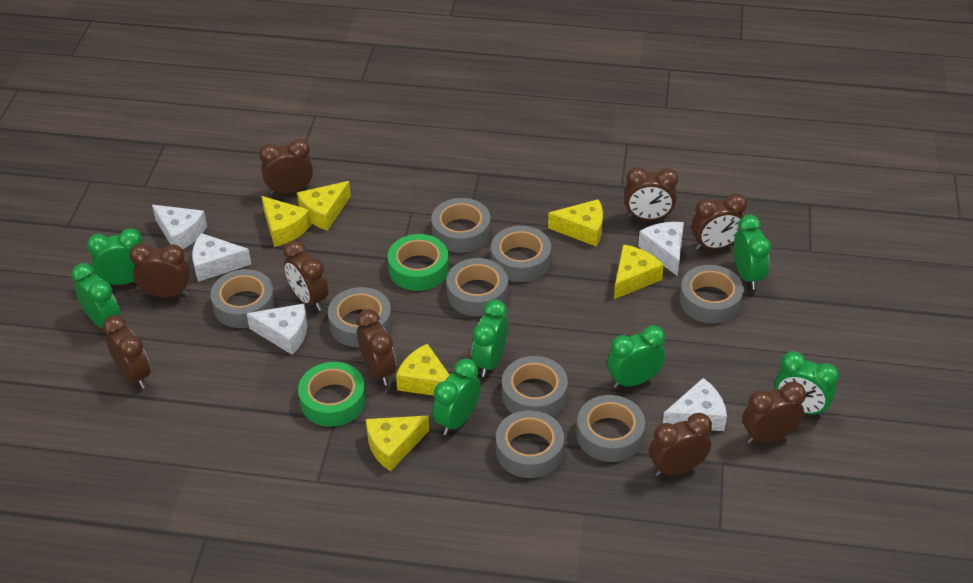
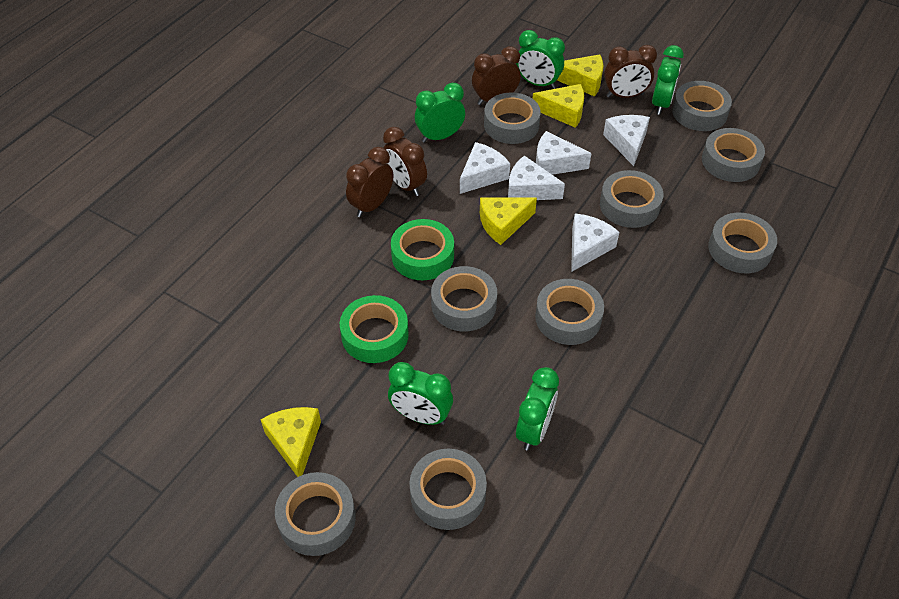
brown clock: 9 -> 4
green clock: 7 -> 5
yellow cheese: 6 -> 4

